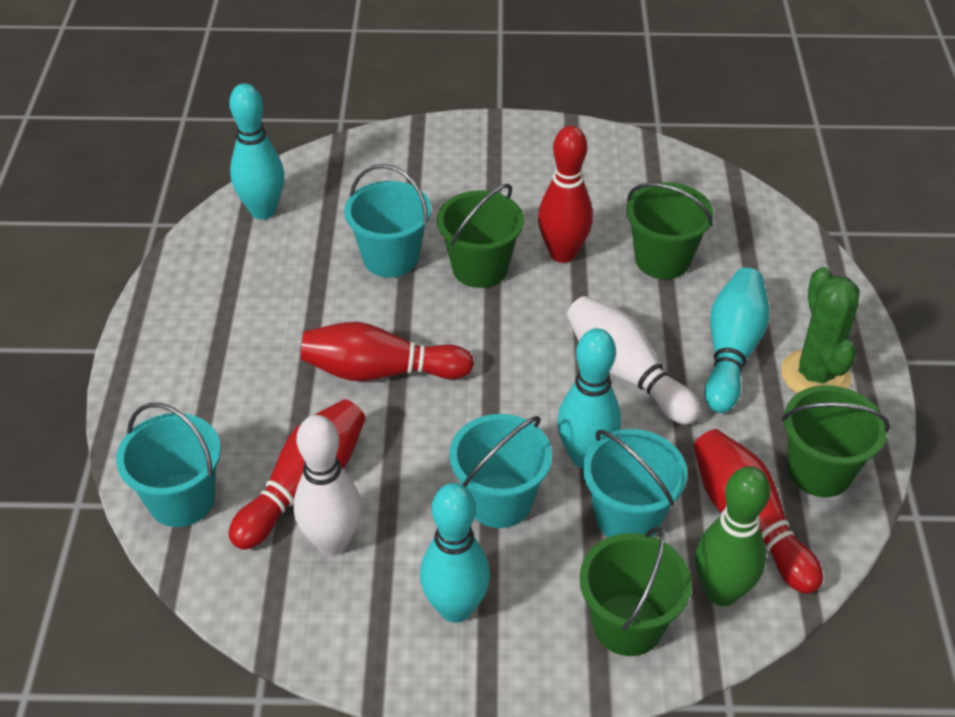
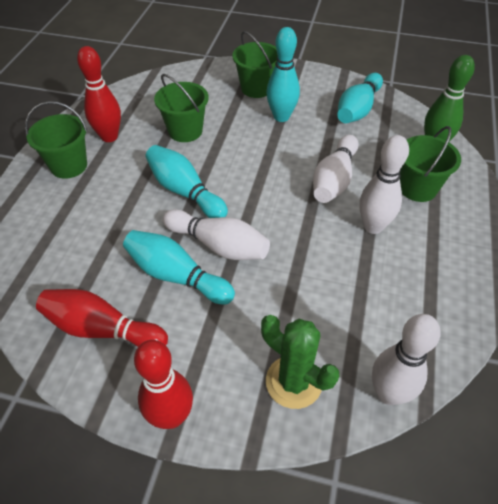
red bowling pin: 4 -> 3
turquoise bucket: 4 -> 0
white bowling pin: 2 -> 4

